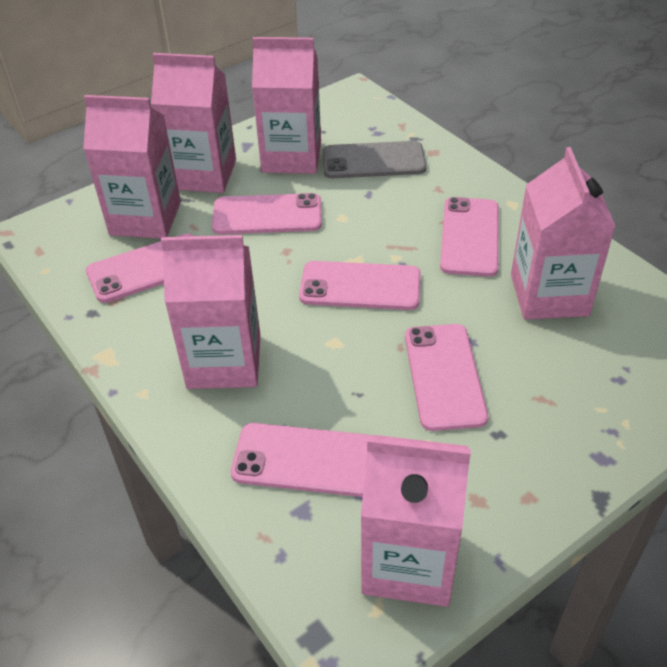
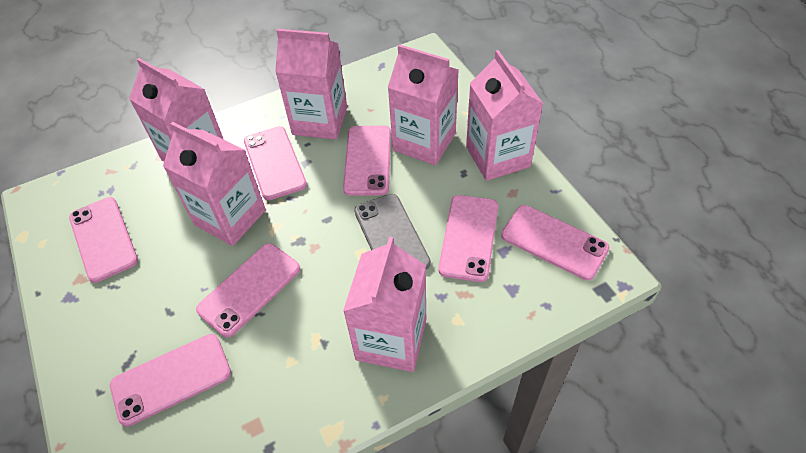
pink phone: 6 -> 7

